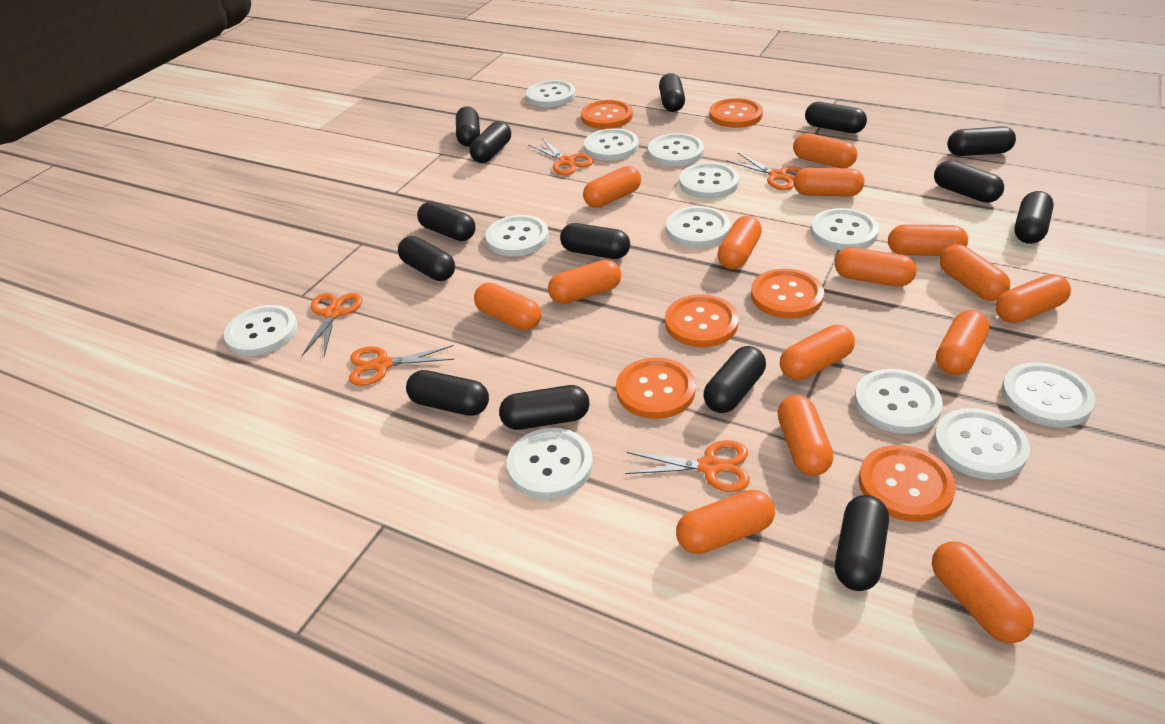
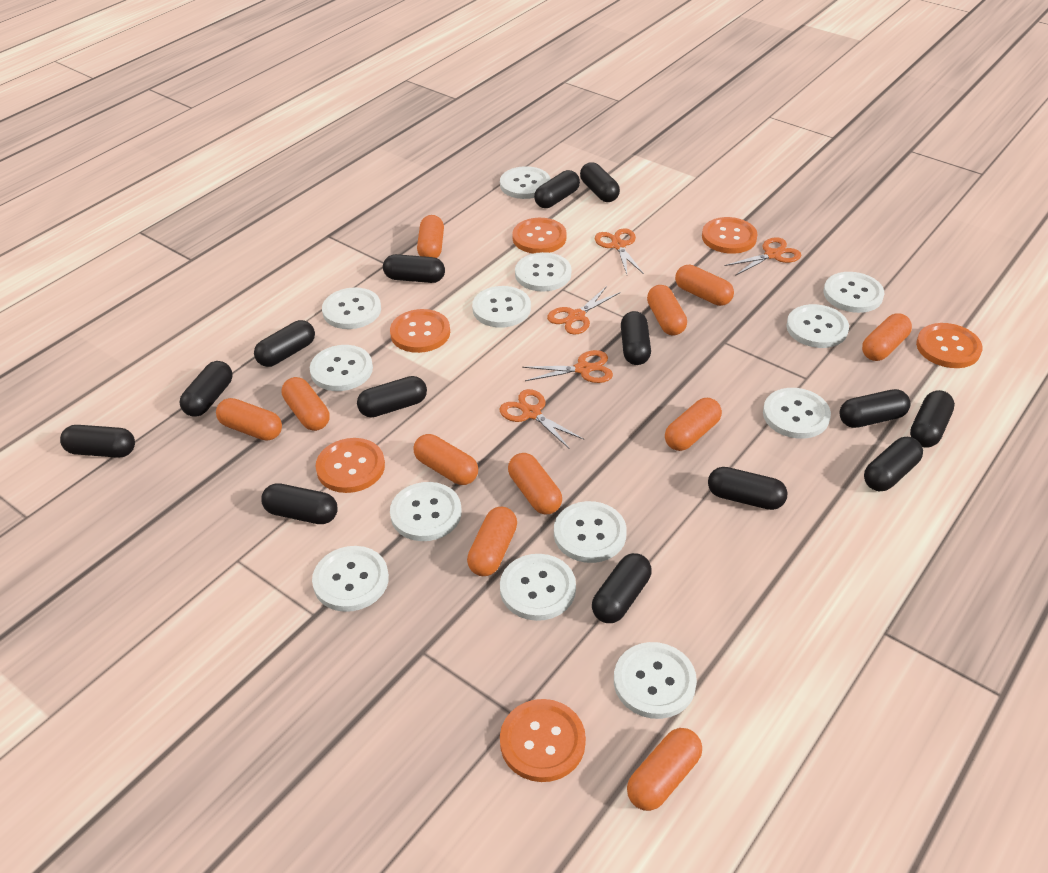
orange capsule: 15 -> 11
white button: 12 -> 13

